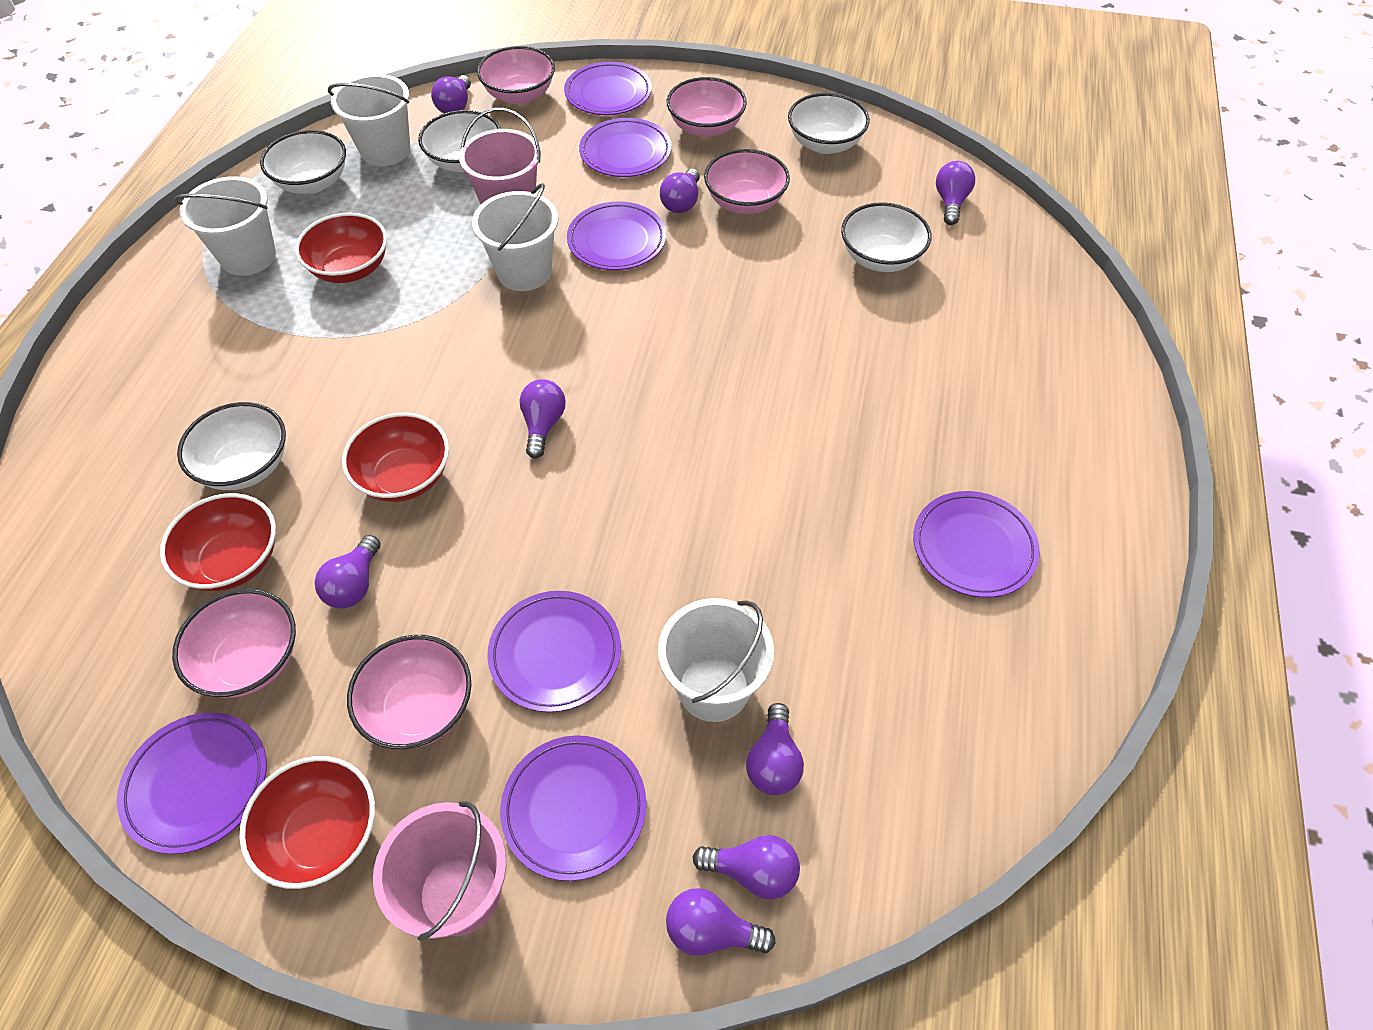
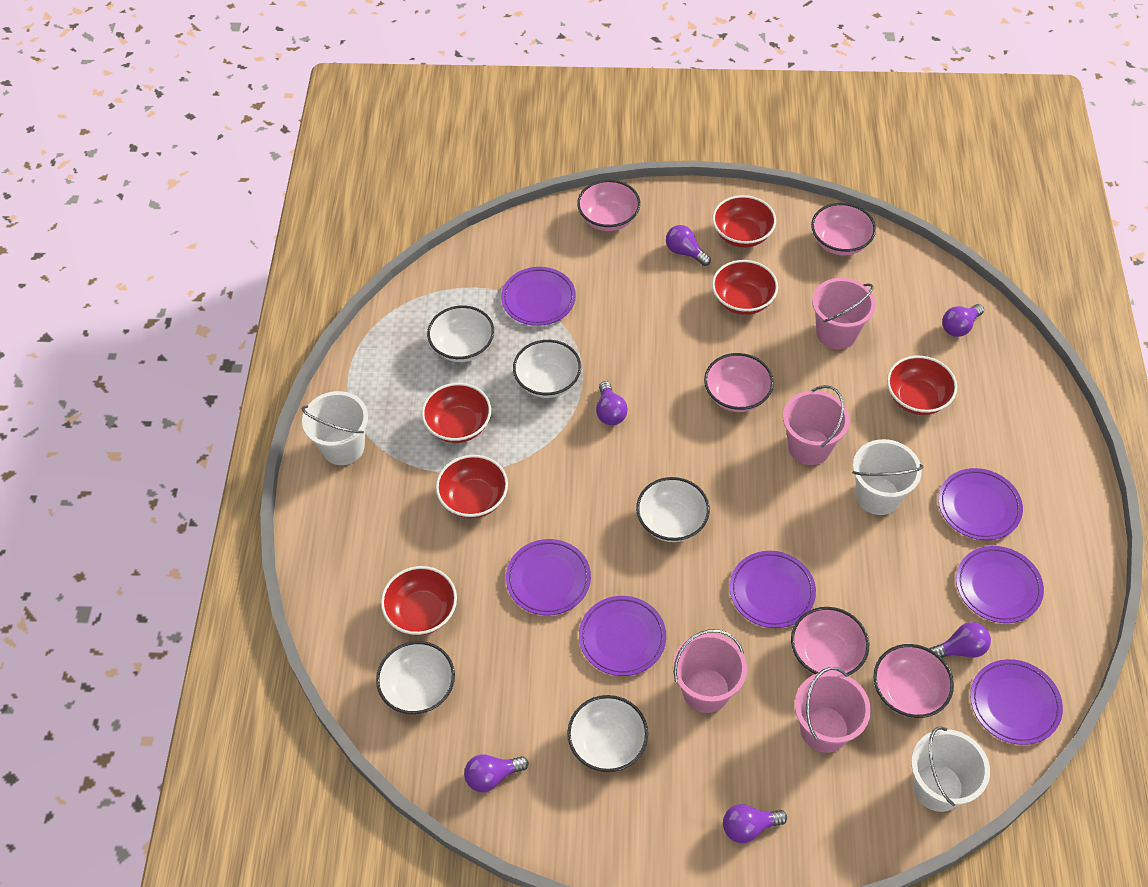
pink bucket: 2 -> 4
purple light bulb: 8 -> 6
red bowl: 4 -> 6
white bucket: 4 -> 3

